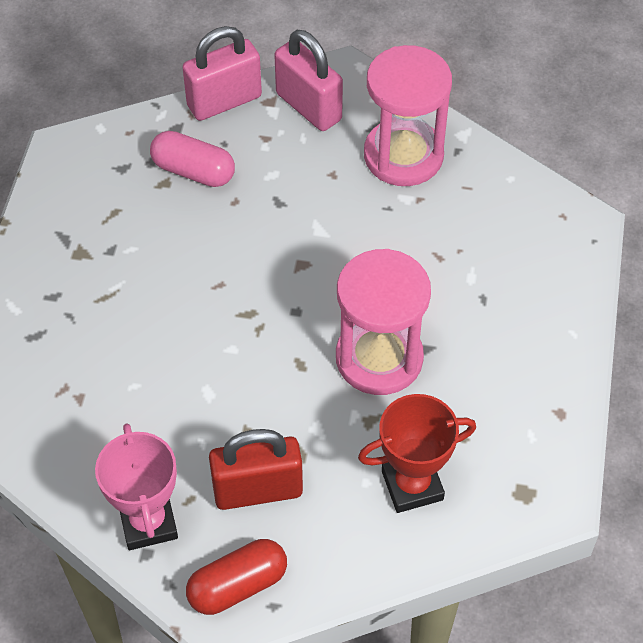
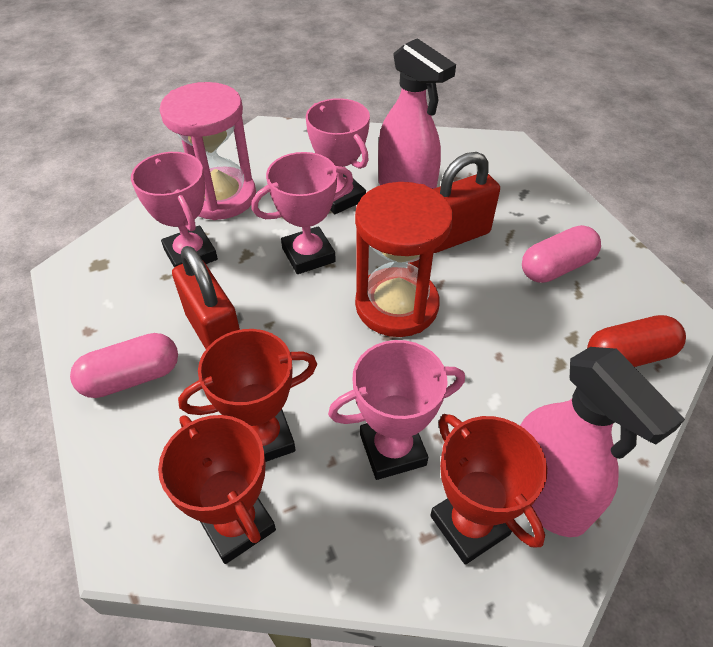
pink capsule: 1 -> 2
pink hourglass: 2 -> 1
pink padlock: 2 -> 0
pink spray bottle: 0 -> 2
pink trophy: 1 -> 4
red hourglass: 0 -> 1
red padlock: 1 -> 2
red trophy: 1 -> 3

